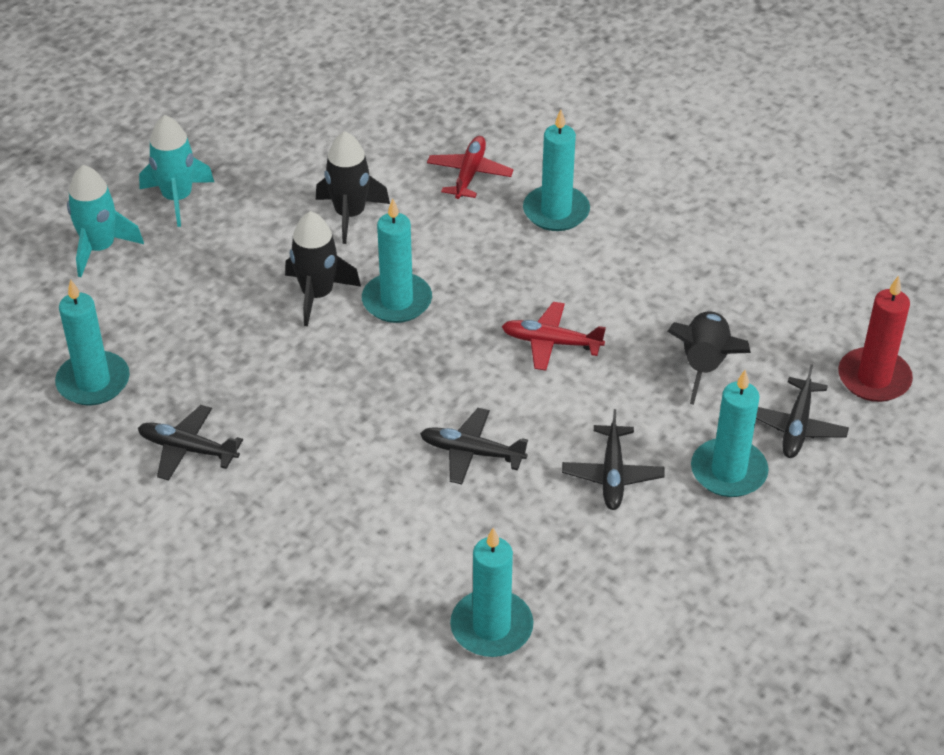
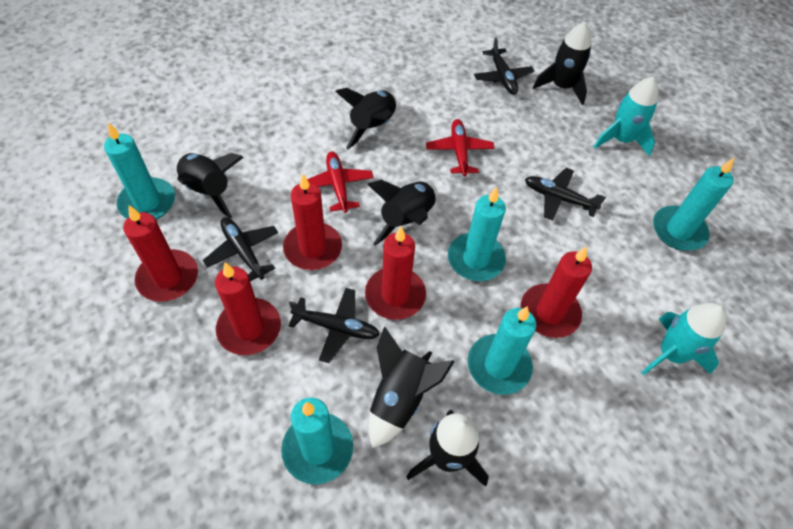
black rocket: 3 -> 6
red candle: 1 -> 5

